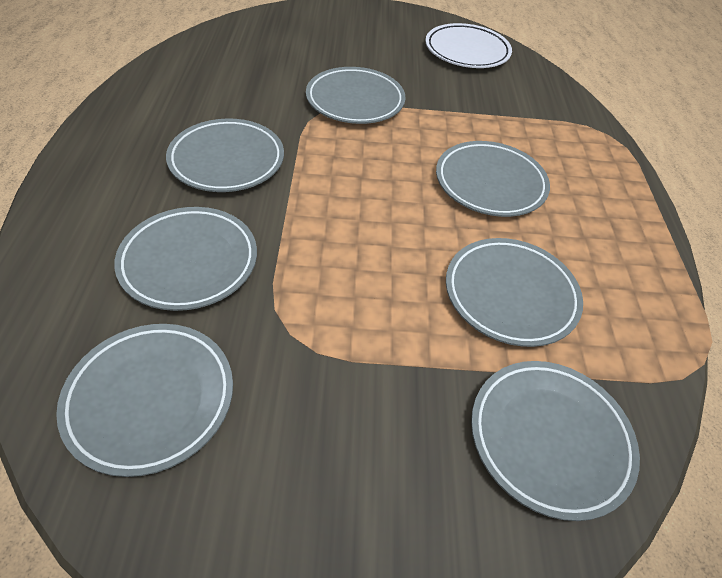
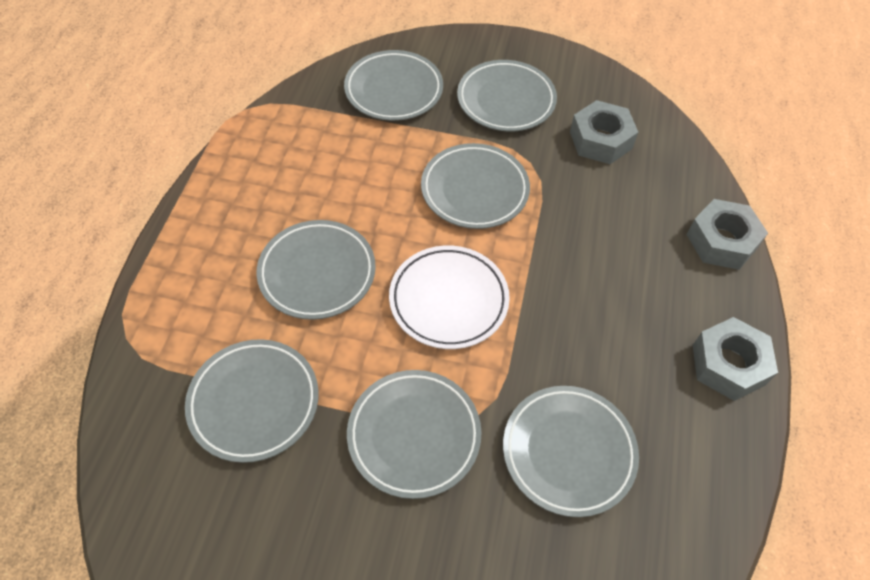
grey nut: 0 -> 3

